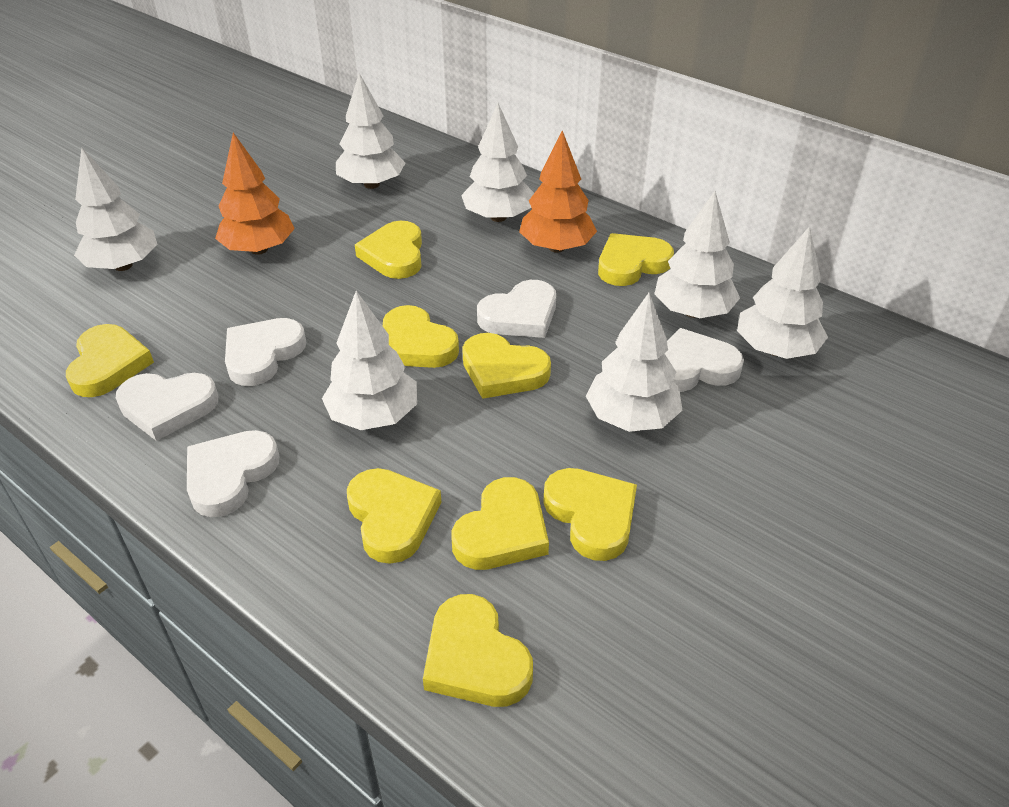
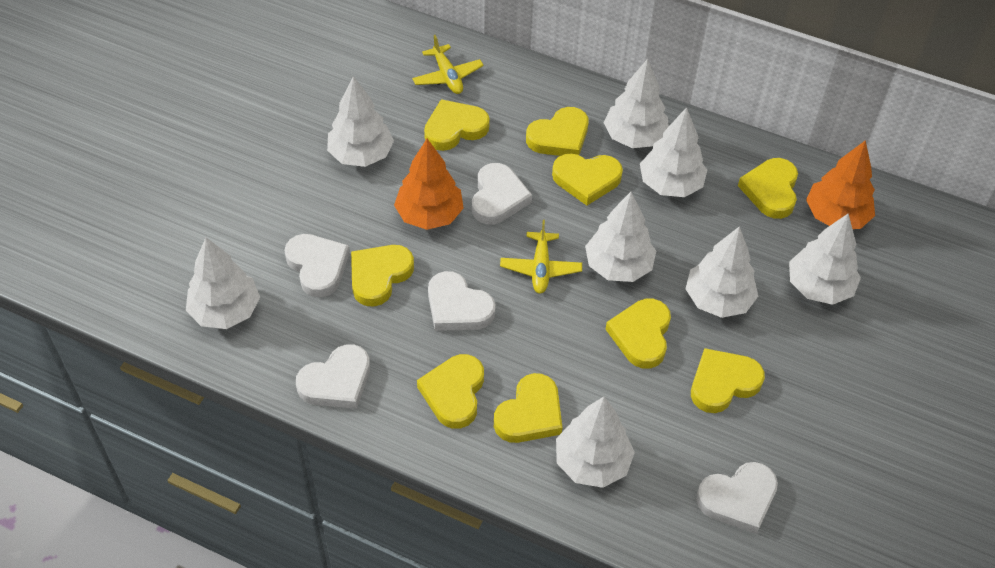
white tree: 7 -> 8
yellow plane: 0 -> 2

